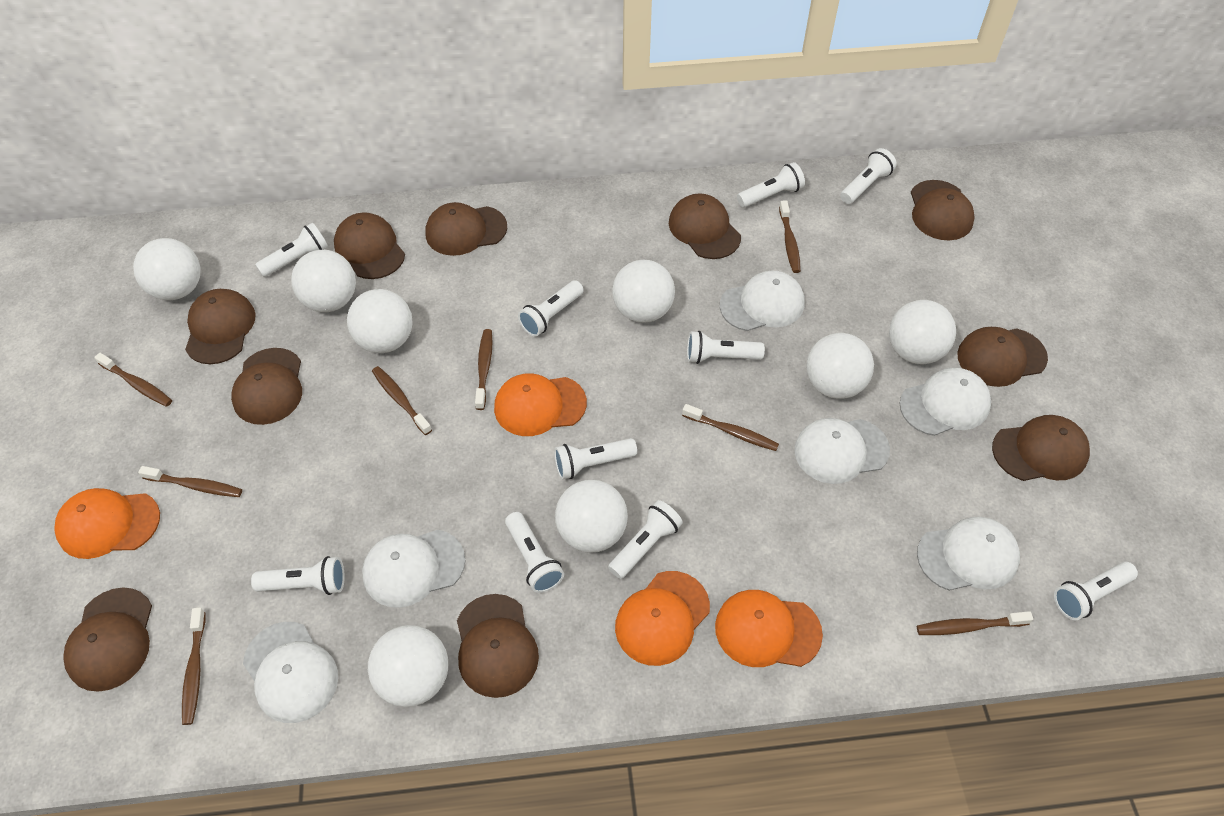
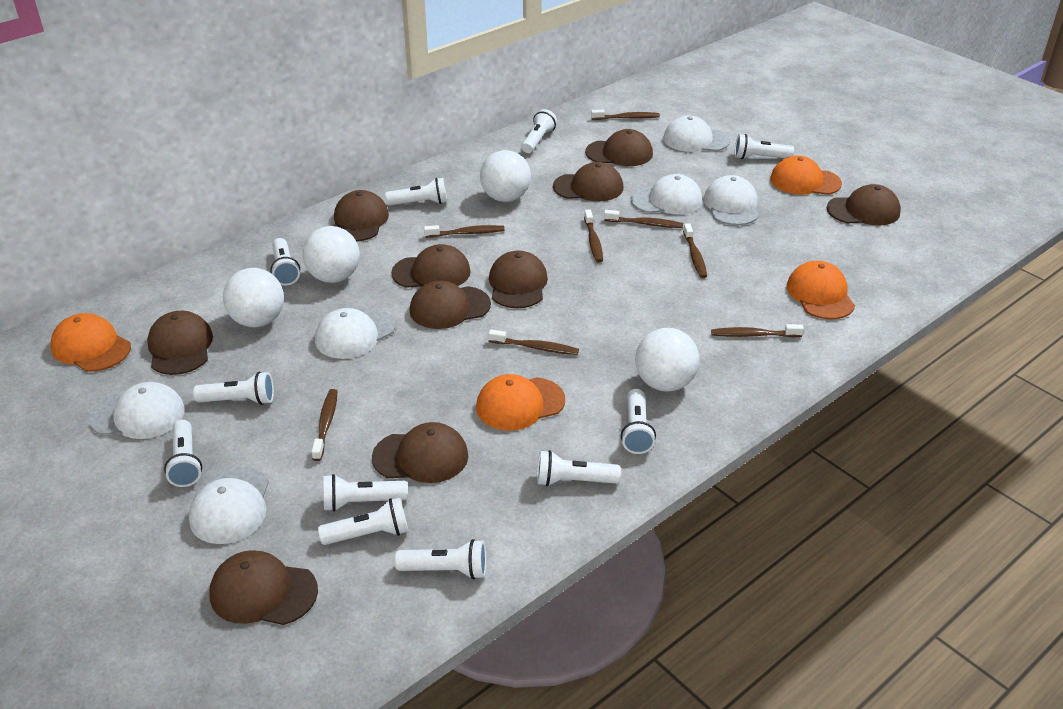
white ball: 8 -> 4
white flashlight: 10 -> 11

